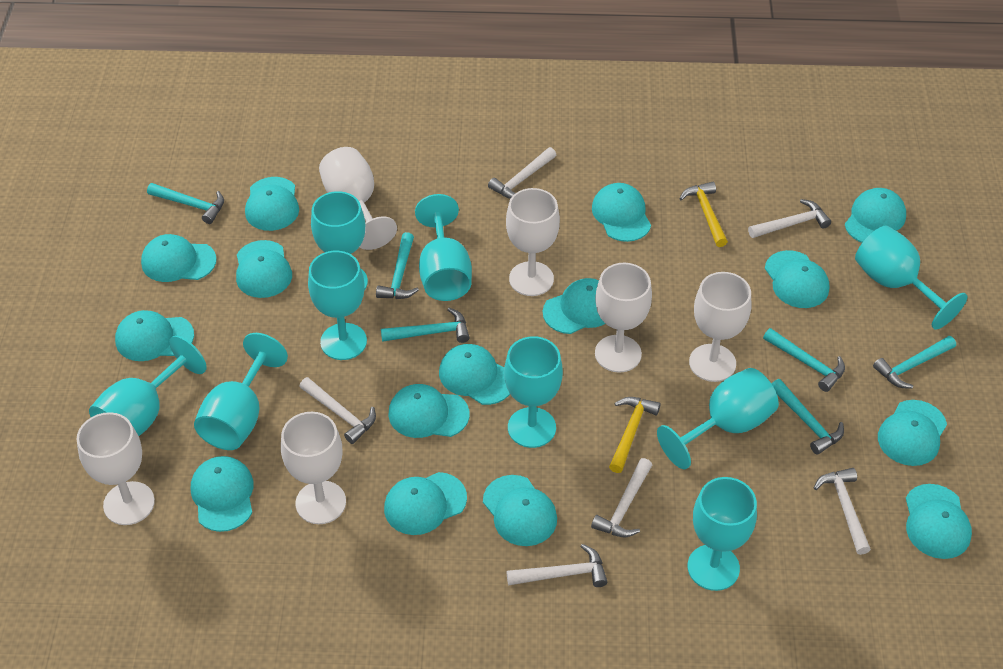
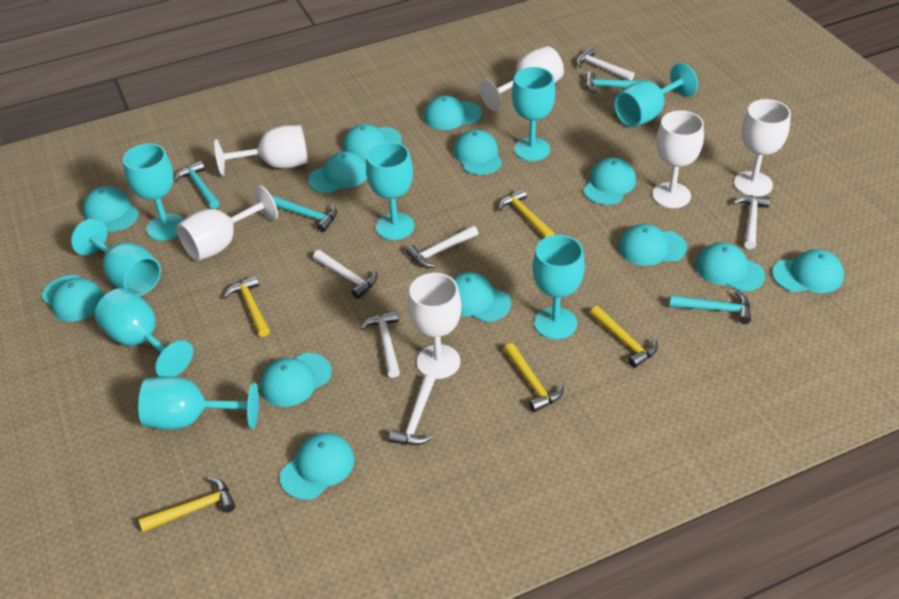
turquoise cap: 15 -> 13
turquoise goblet: 9 -> 8
turquoise hammer: 6 -> 4
yellow hammer: 2 -> 5

